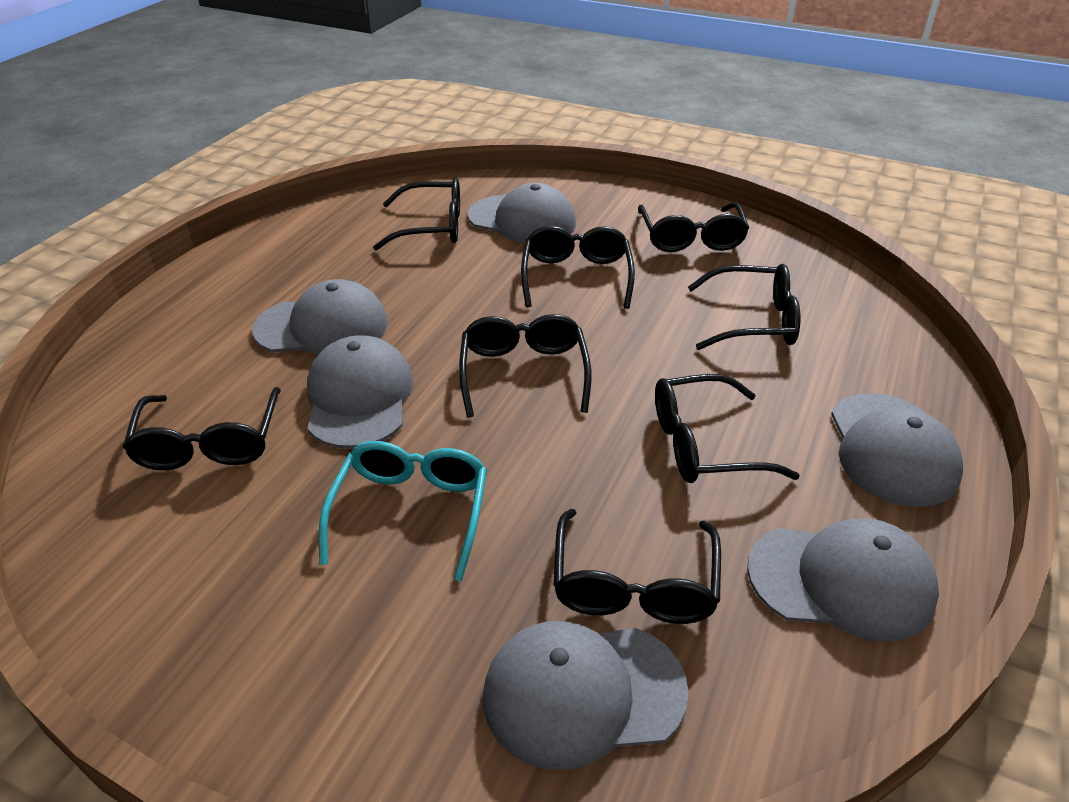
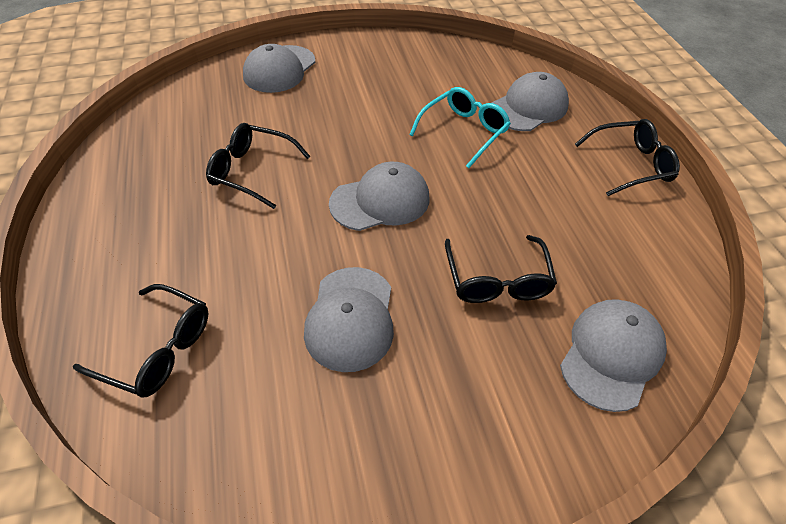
black glasses: 8 -> 4
grey cap: 6 -> 5

